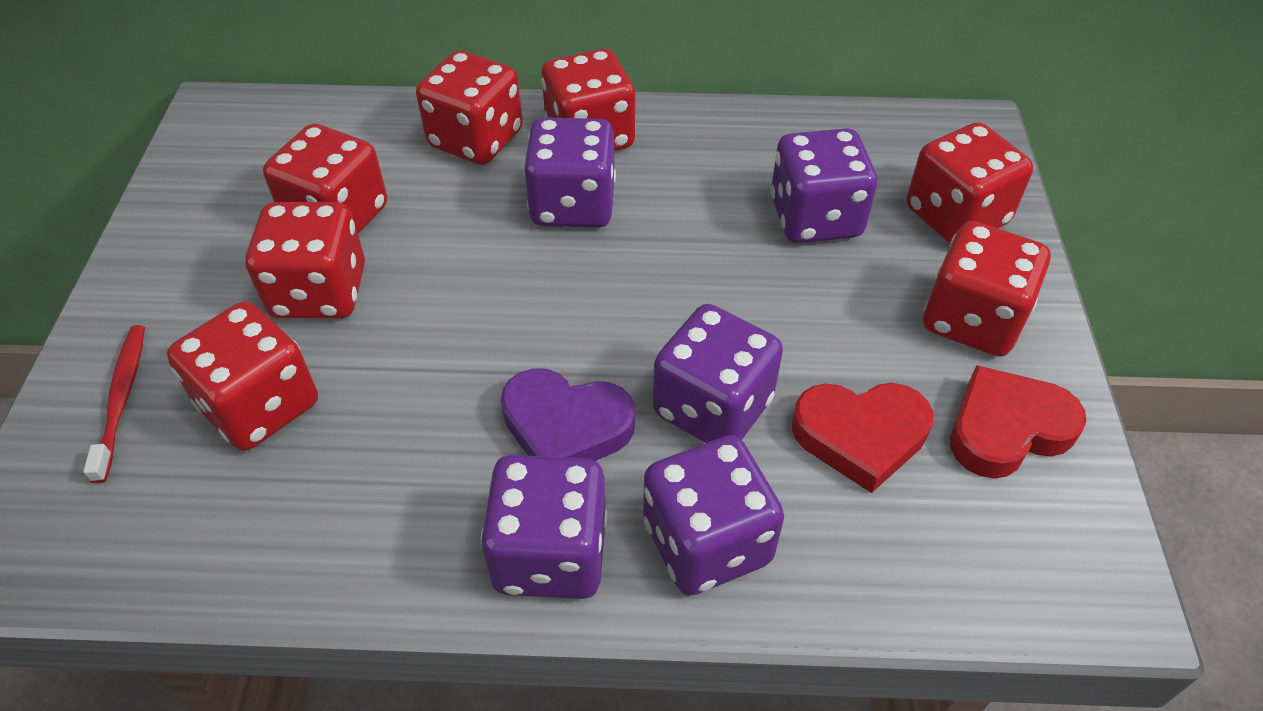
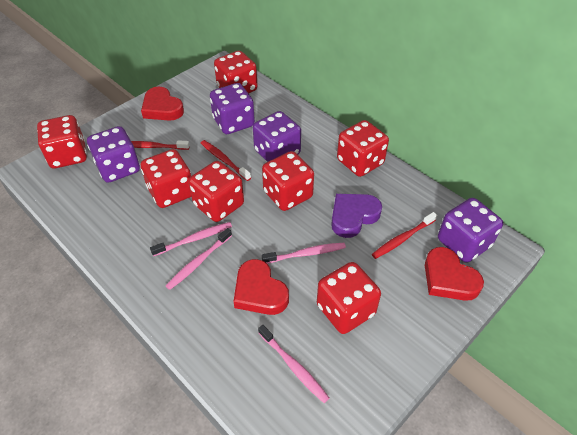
pink toothbrush: 0 -> 4
purple dice: 5 -> 4
red heart: 2 -> 3
red toothbrush: 1 -> 3

